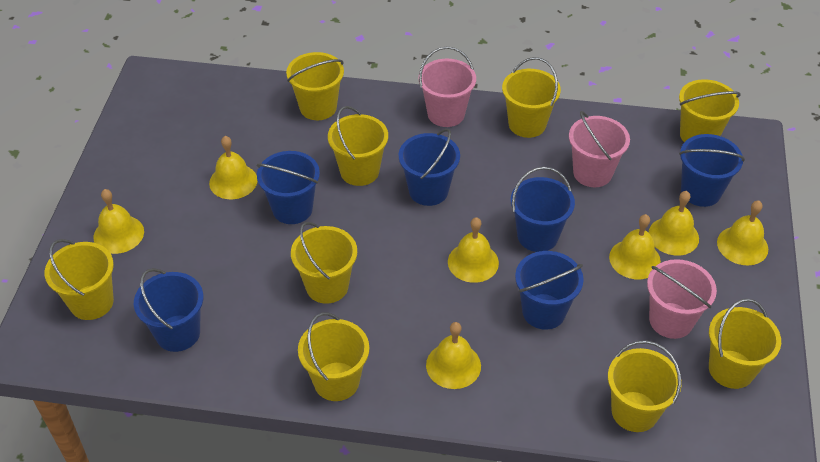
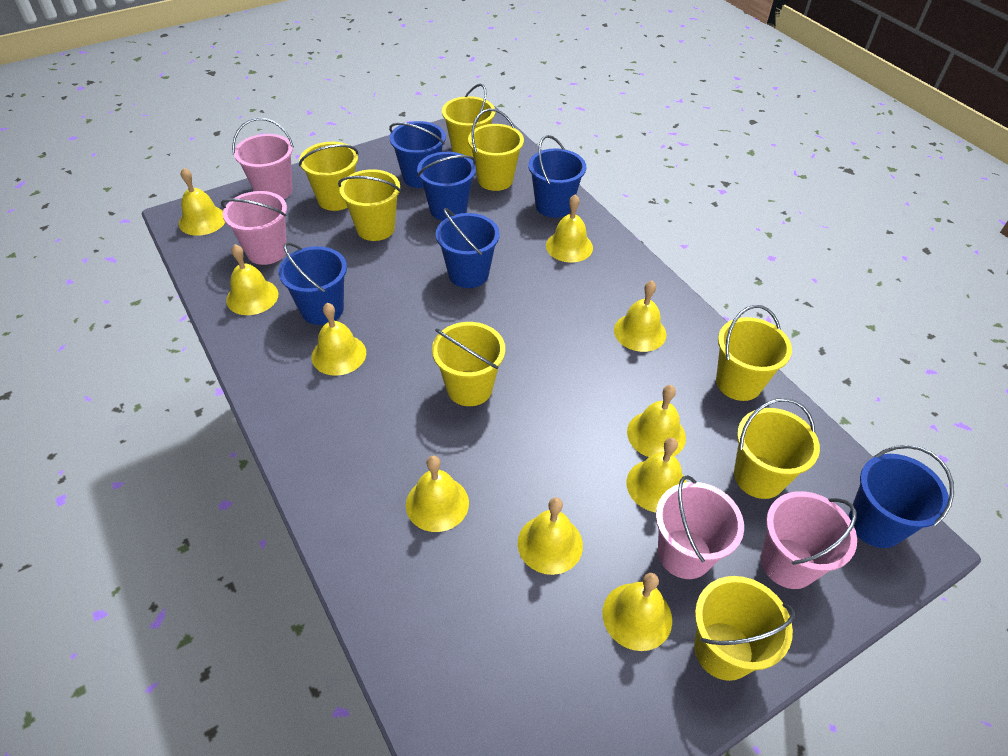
pink bucket: 3 -> 4
yellow bell: 7 -> 10
yellow bucket: 9 -> 8

